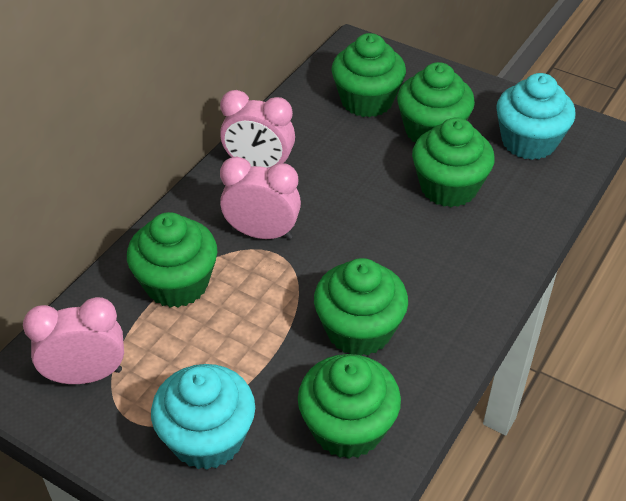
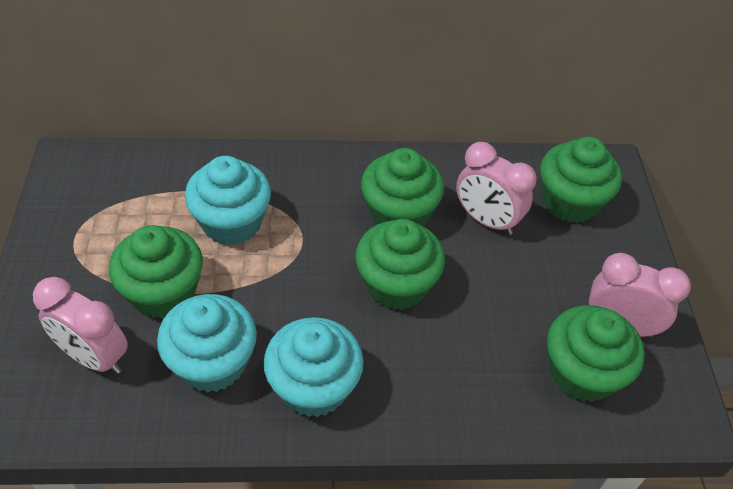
green cupcake: 6 -> 5
turquoise cupcake: 2 -> 3

